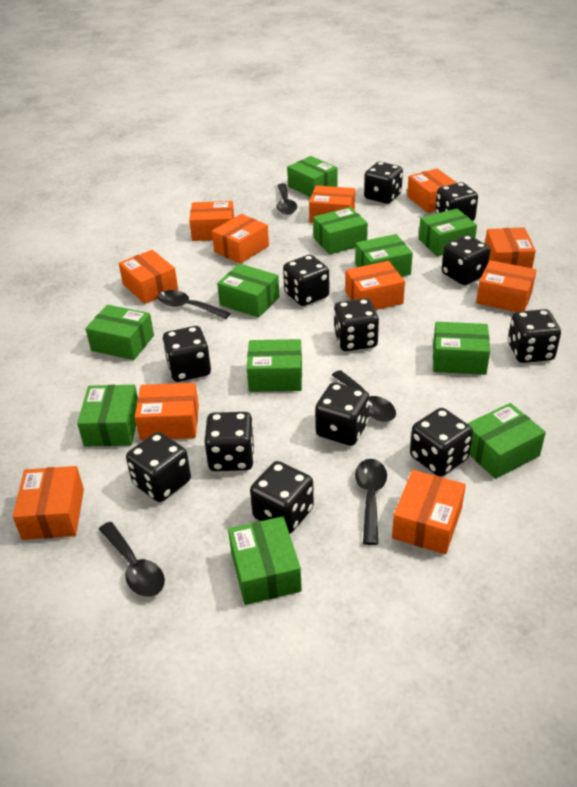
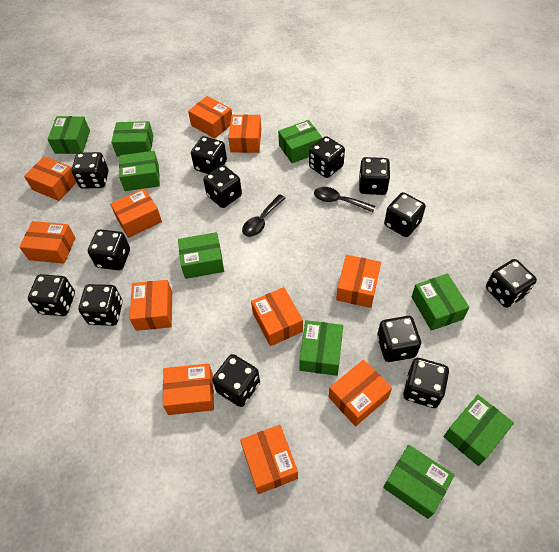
black dice: 12 -> 13
black spoon: 5 -> 2
green box: 11 -> 9

